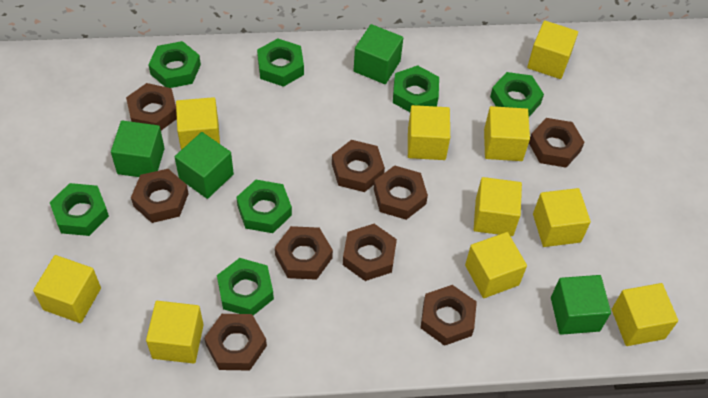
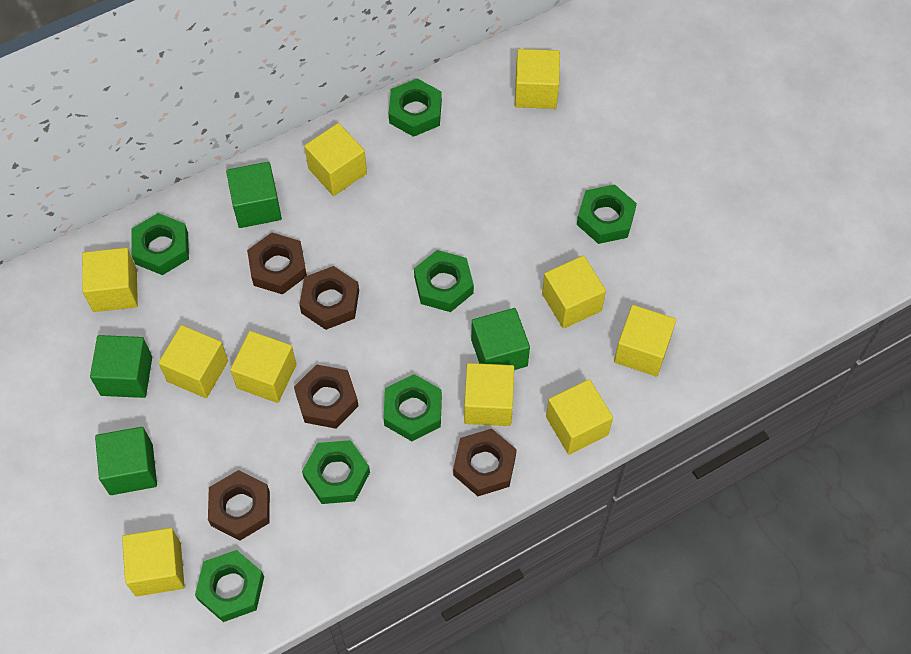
brown nut: 9 -> 5

